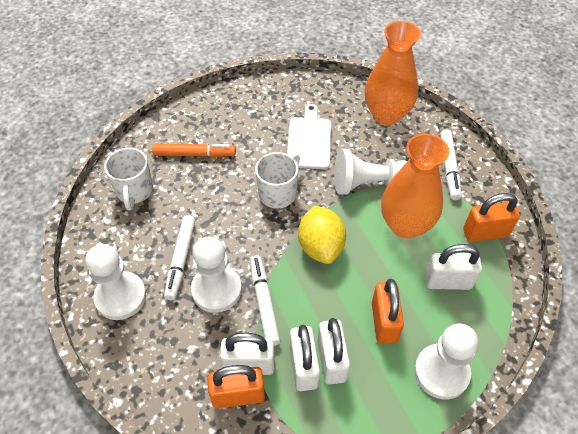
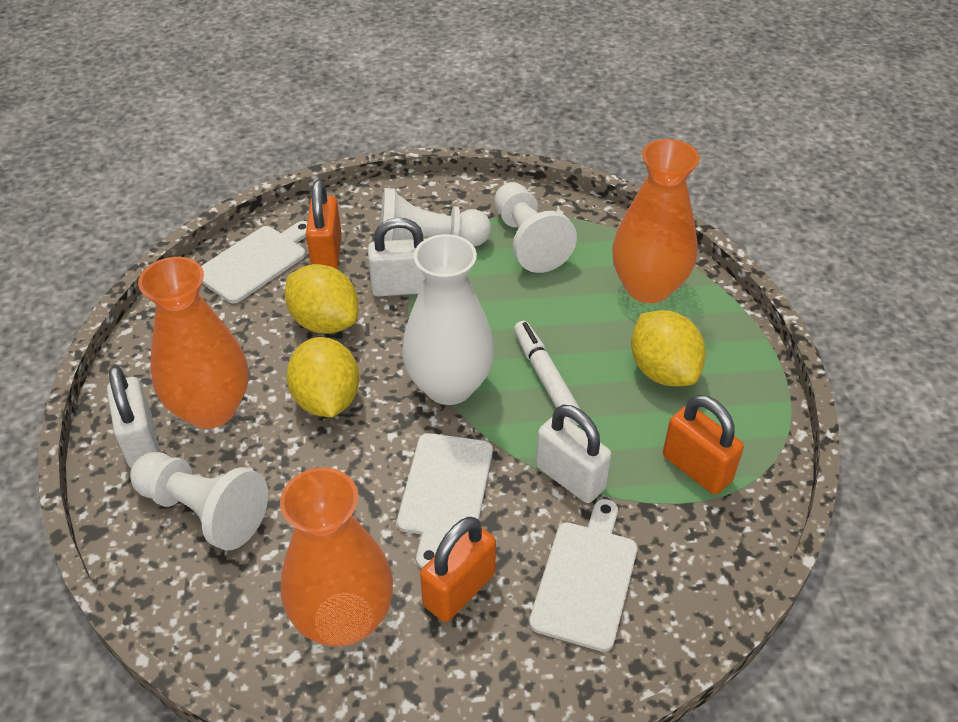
orange marker: 1 -> 0
orange vase: 2 -> 3
white cutting board: 1 -> 3
white marker: 3 -> 1
white mug: 2 -> 0
white padlock: 4 -> 3
white pawn: 4 -> 3
white vase: 0 -> 1
yellow lemon: 1 -> 3

